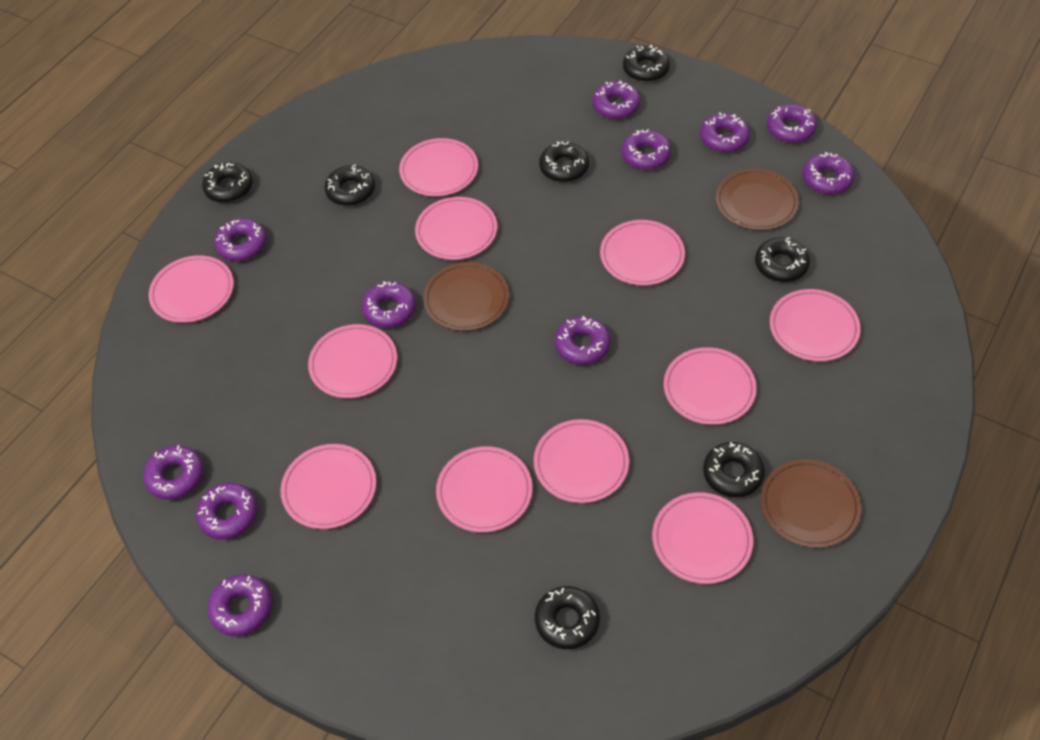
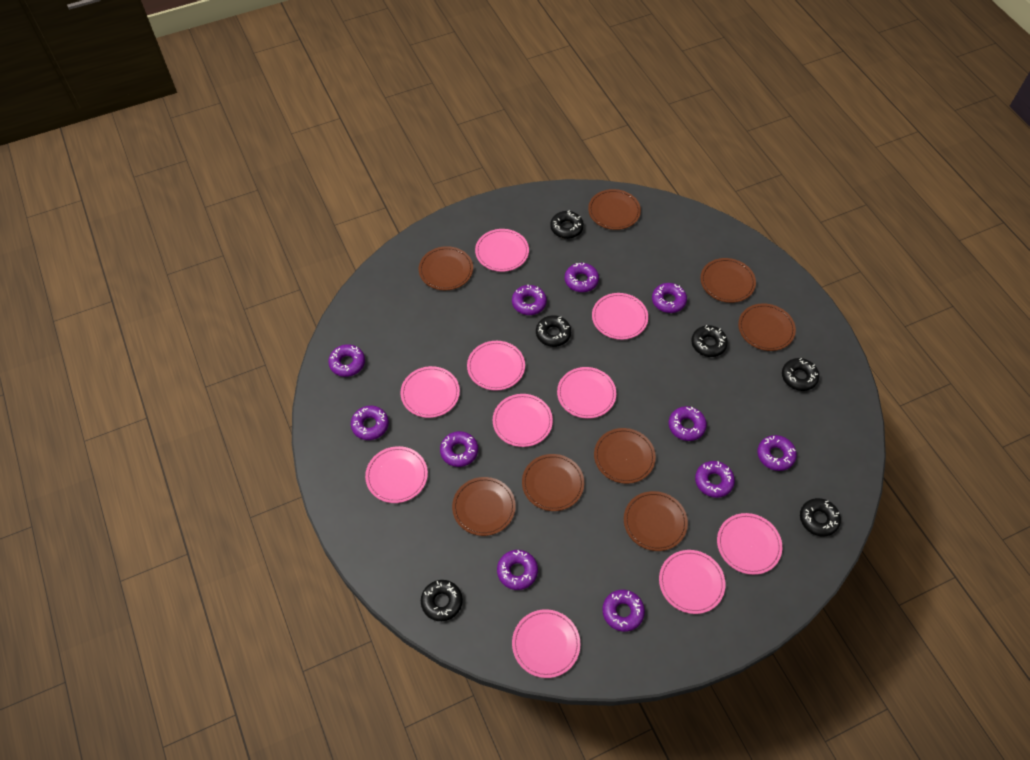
black donut: 7 -> 6
brown plate: 3 -> 8
pink plate: 11 -> 10

